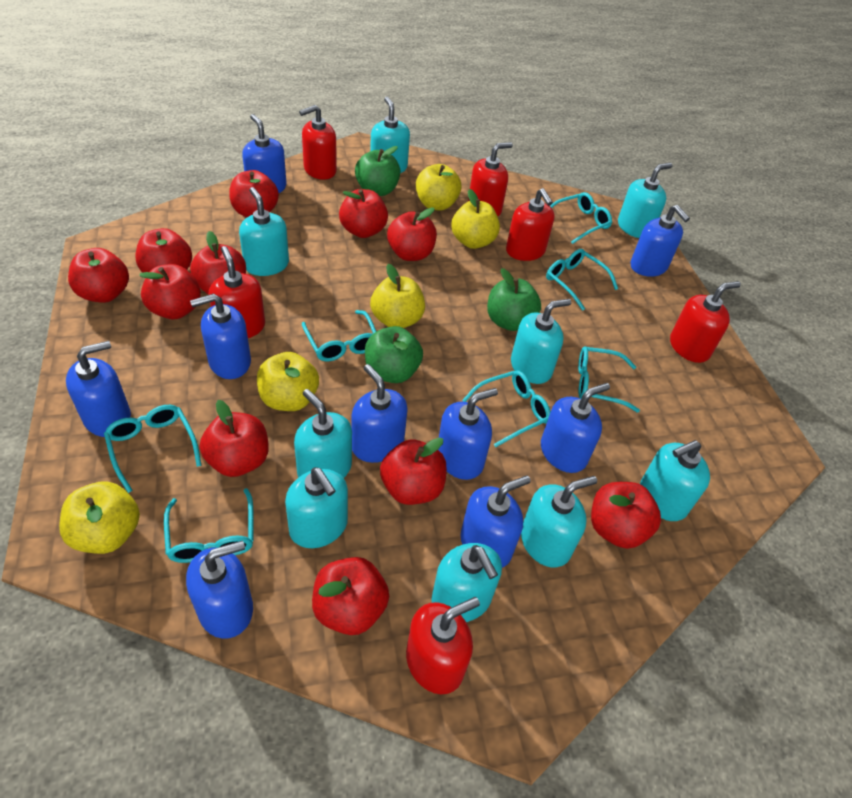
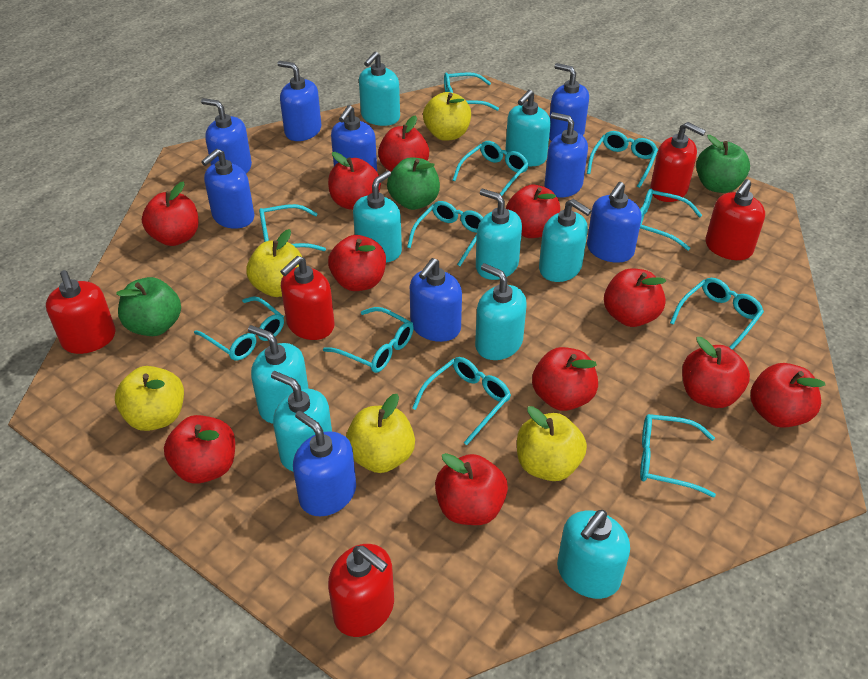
red soap dispenser: 6 -> 5
turquoise glasses: 7 -> 11

